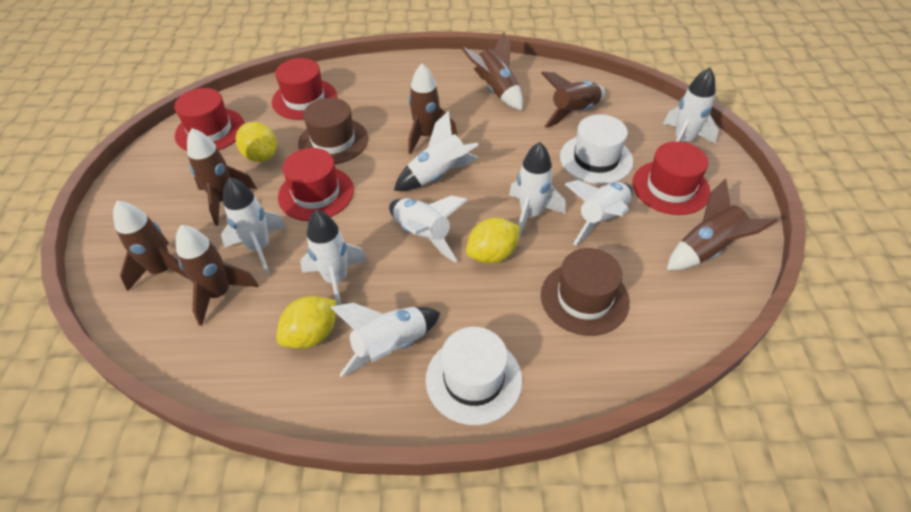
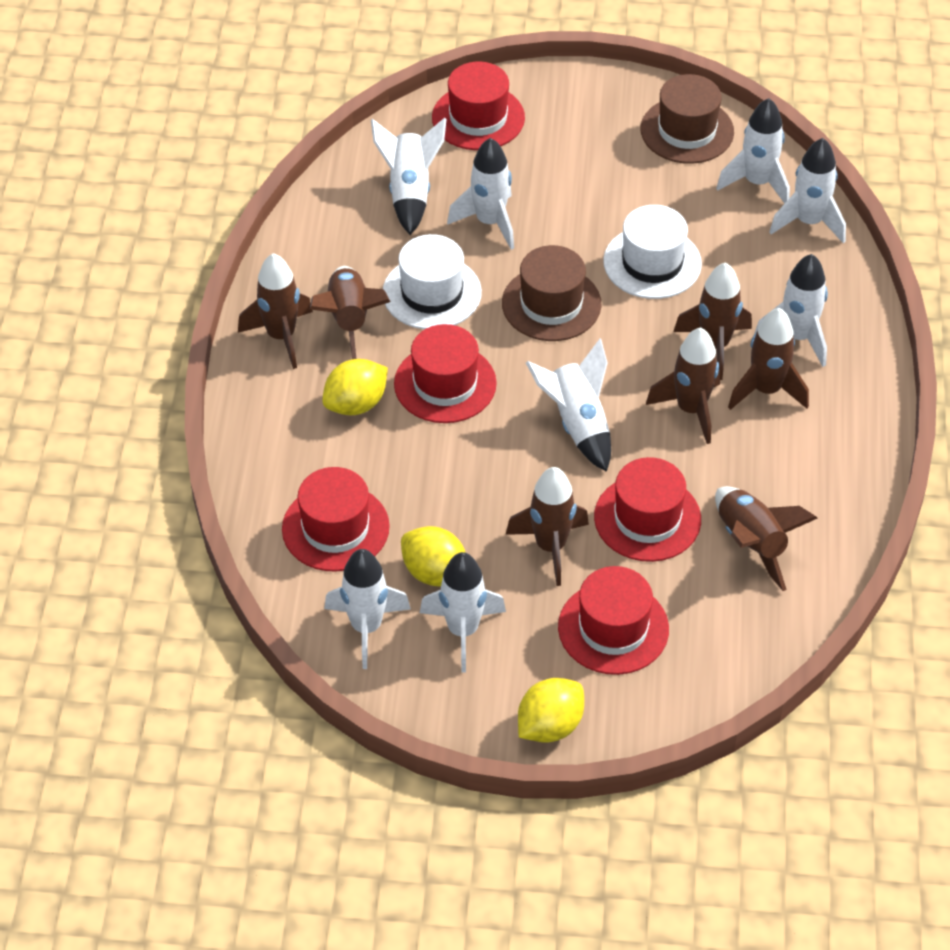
red hat: 4 -> 5

